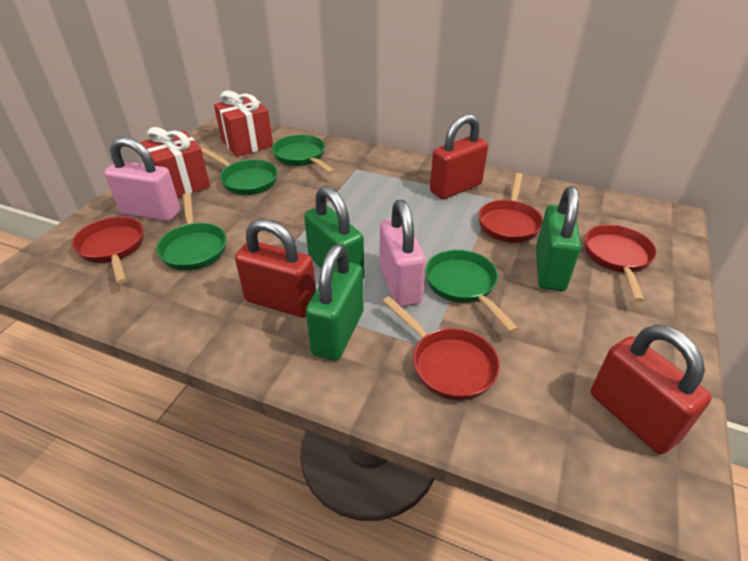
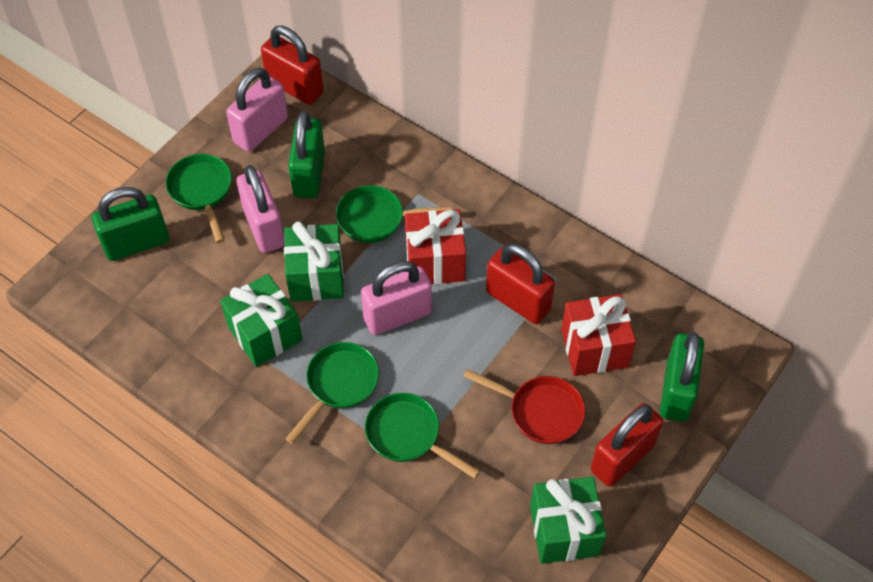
green gift: 0 -> 3
pink padlock: 2 -> 3
red pan: 4 -> 1

